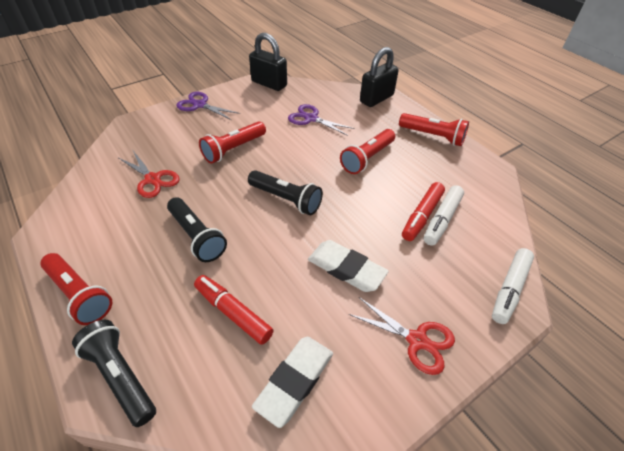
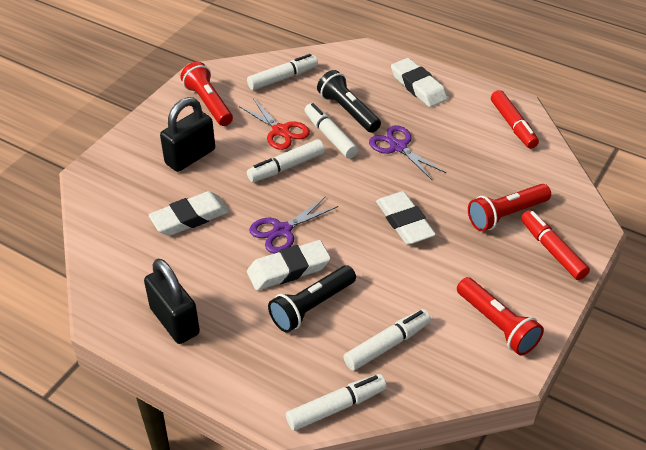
black flashlight: 3 -> 2
red flashlight: 4 -> 3
red scissors: 2 -> 1
white eraser: 2 -> 4
white marker: 2 -> 5

